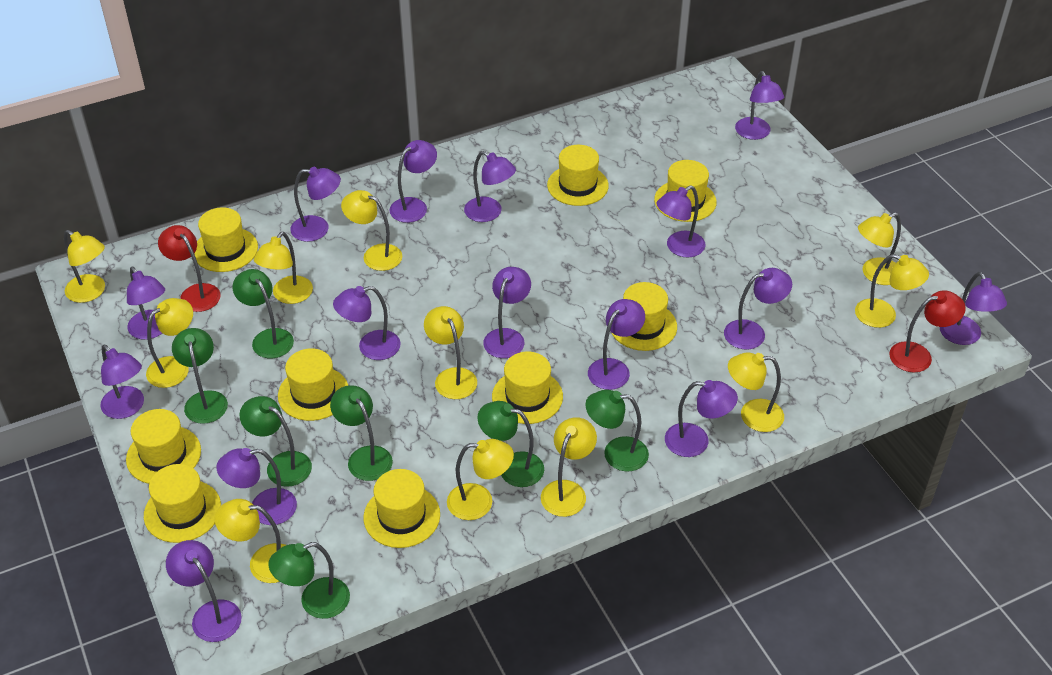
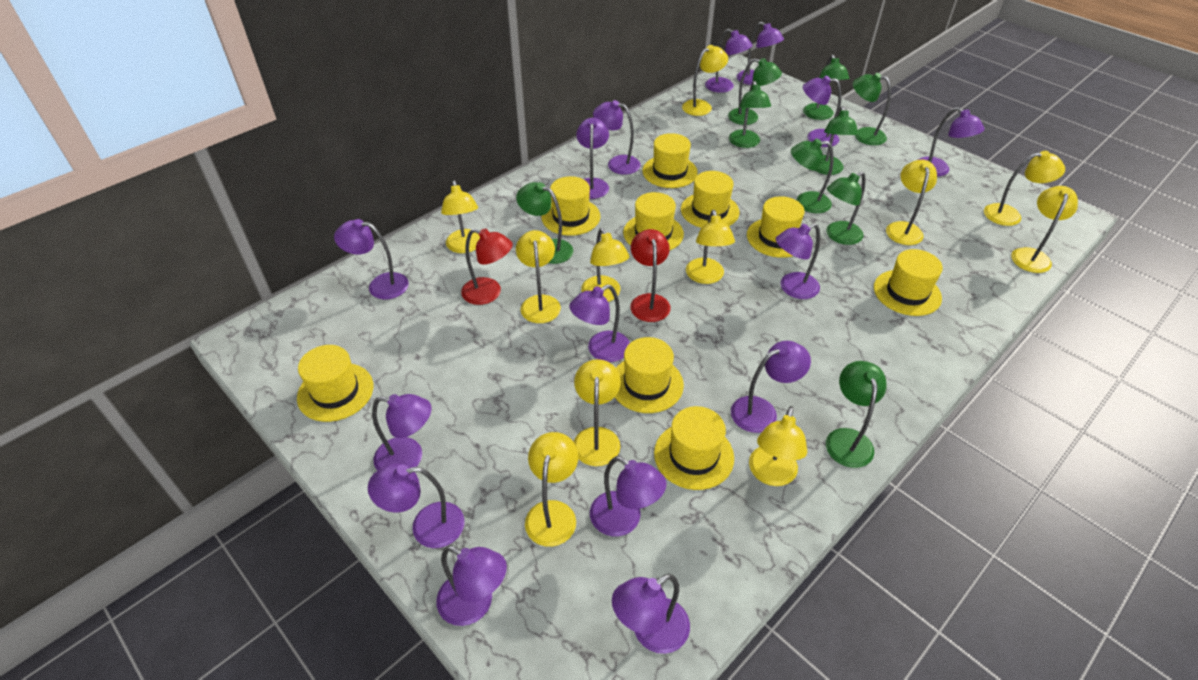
green lamp: 7 -> 9

